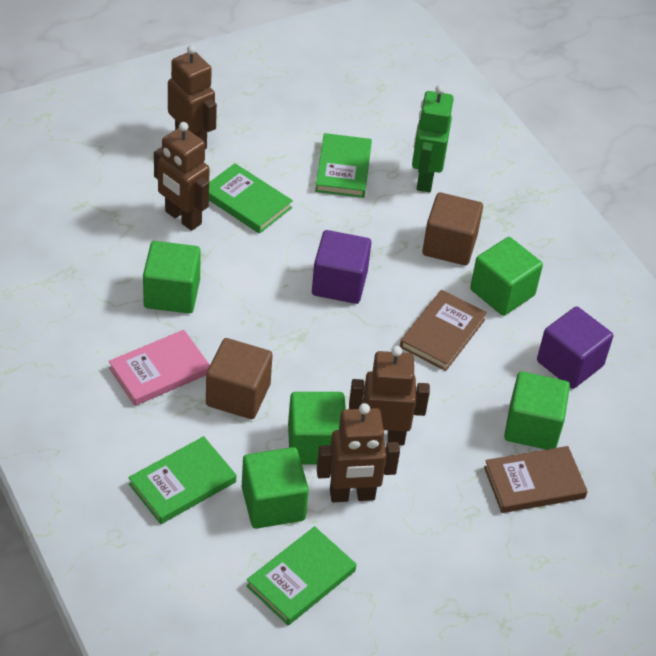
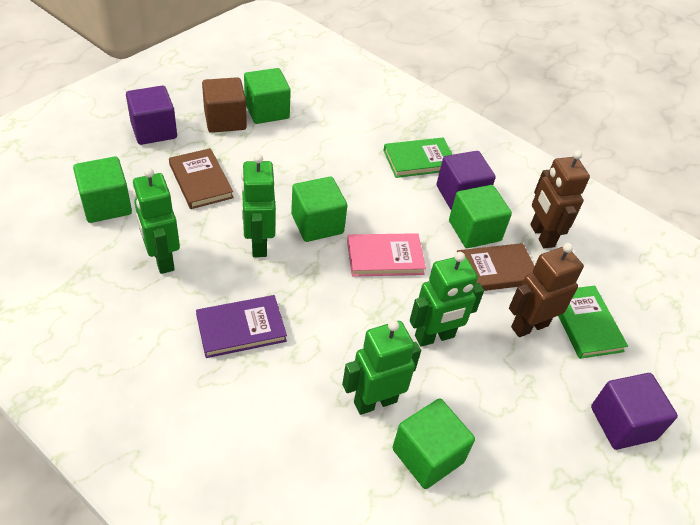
brown cube: 2 -> 1
brown robot: 4 -> 2
green book: 4 -> 2
green robot: 1 -> 4
purple book: 0 -> 1
purple cube: 2 -> 3

